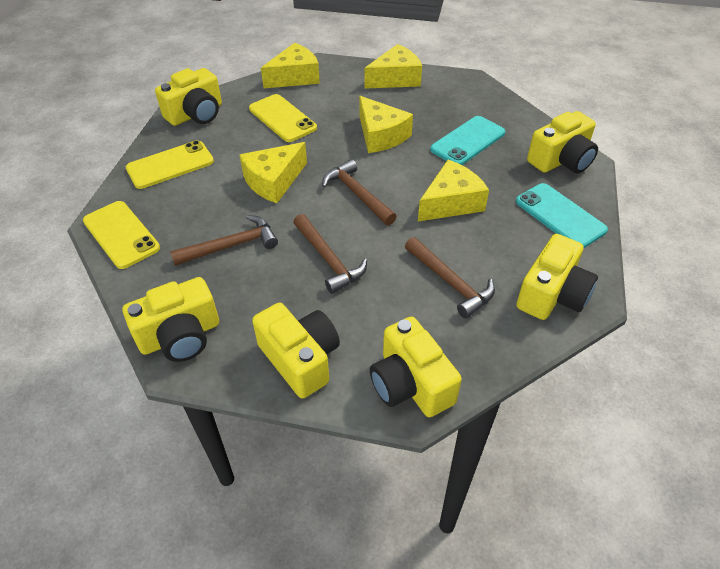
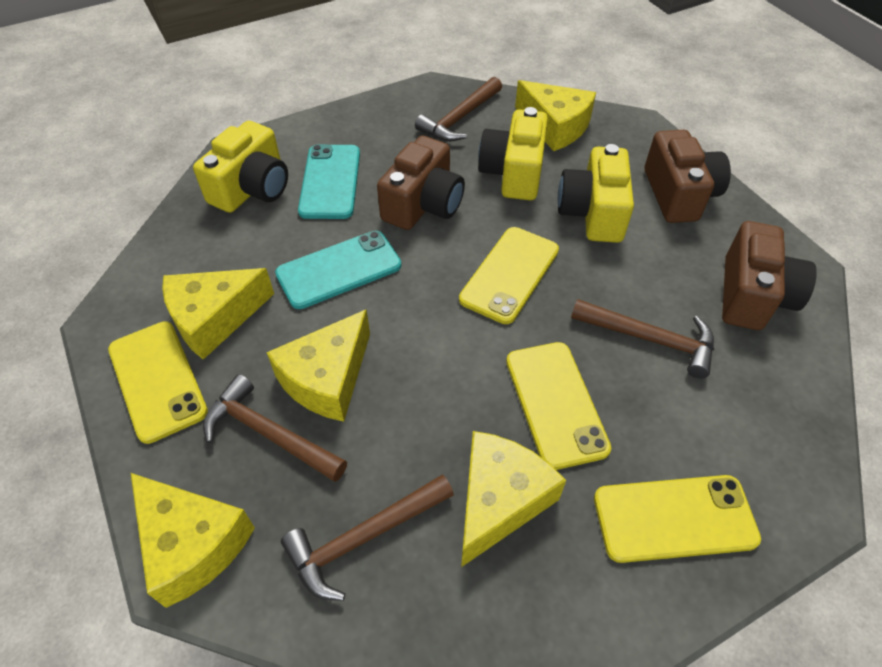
brown camera: 0 -> 3
yellow camera: 6 -> 3
yellow phone: 3 -> 4

